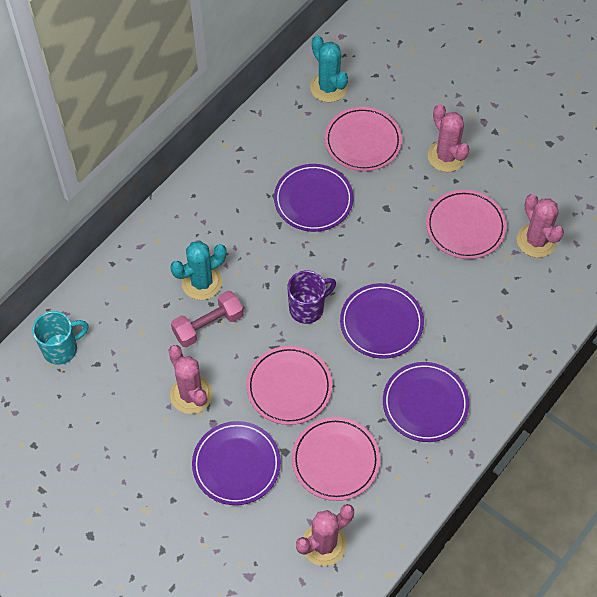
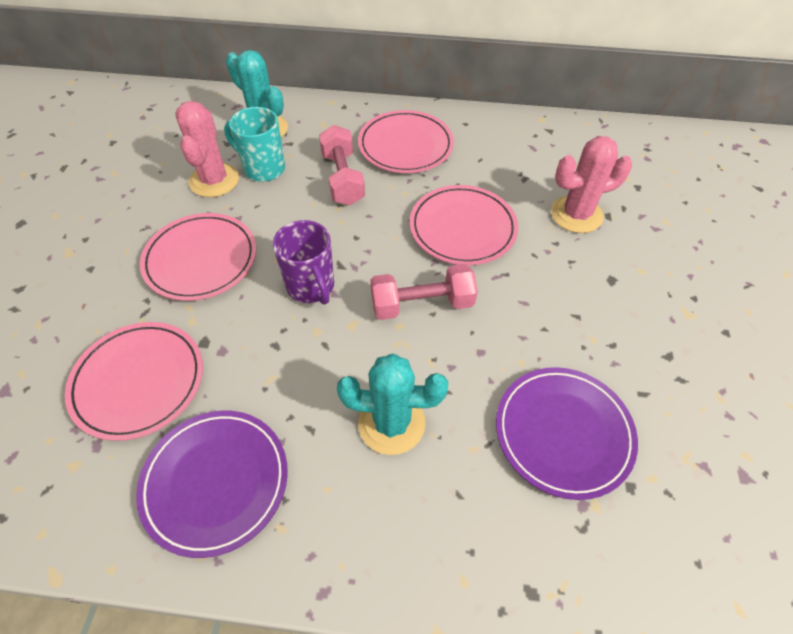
pink cactus: 4 -> 2
pink dumbbell: 1 -> 2
purple plate: 4 -> 2

